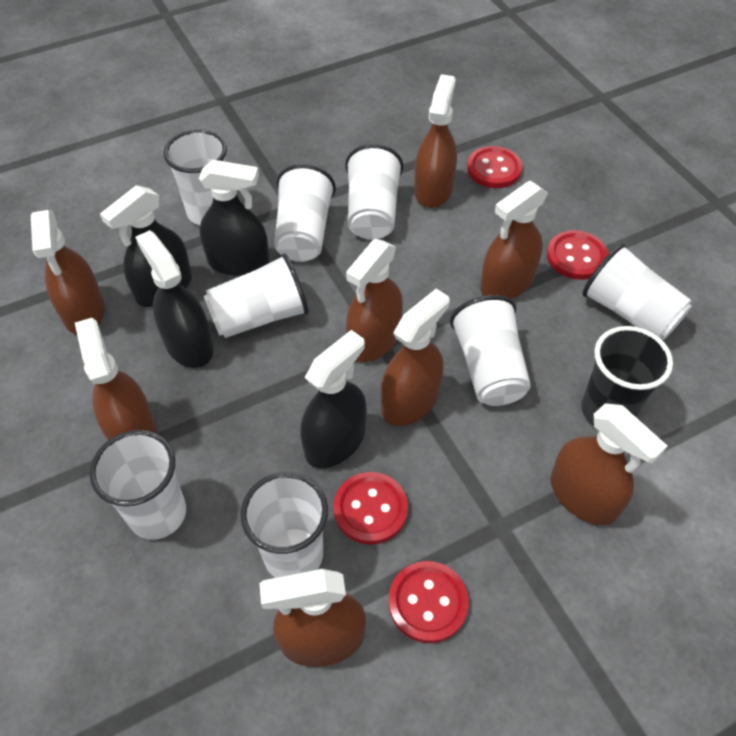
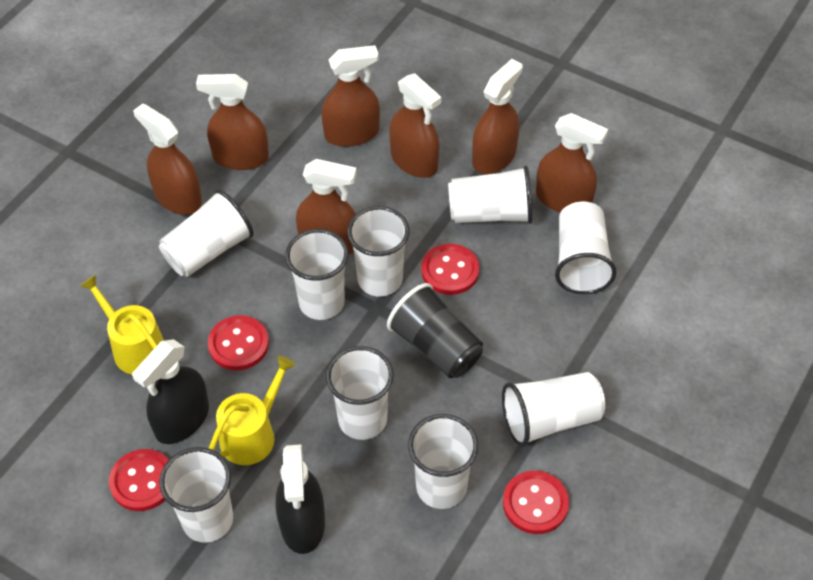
black spray bottle: 4 -> 2
brown spray bottle: 8 -> 7
white cup: 8 -> 9
yellow watering can: 0 -> 2

